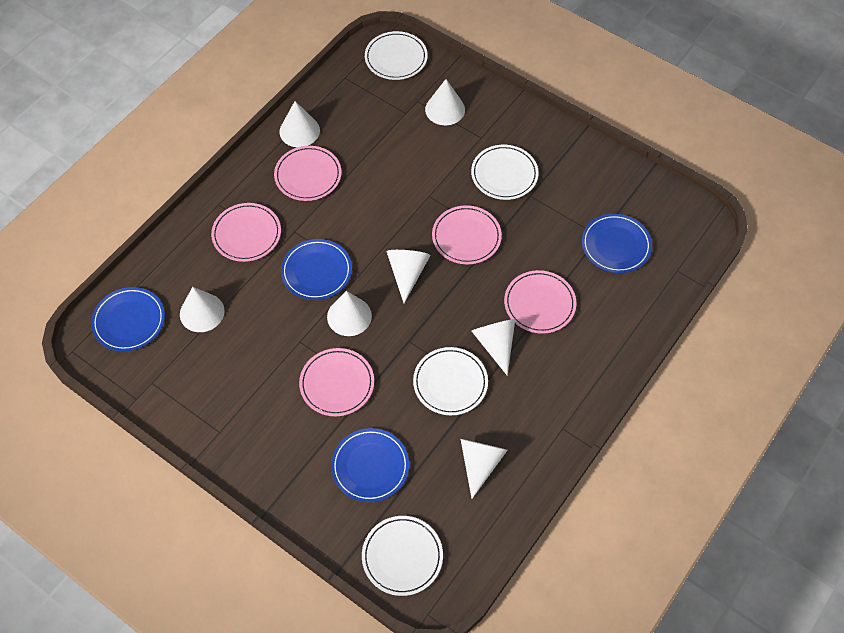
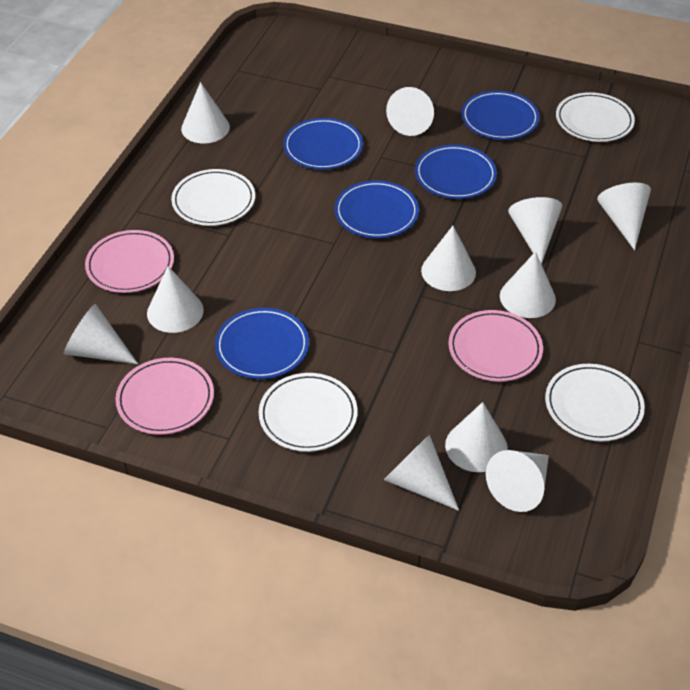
blue plate: 4 -> 5
pink plate: 5 -> 3
white cone: 7 -> 11

